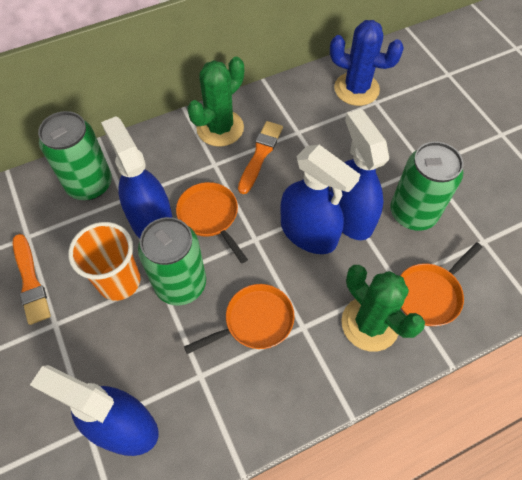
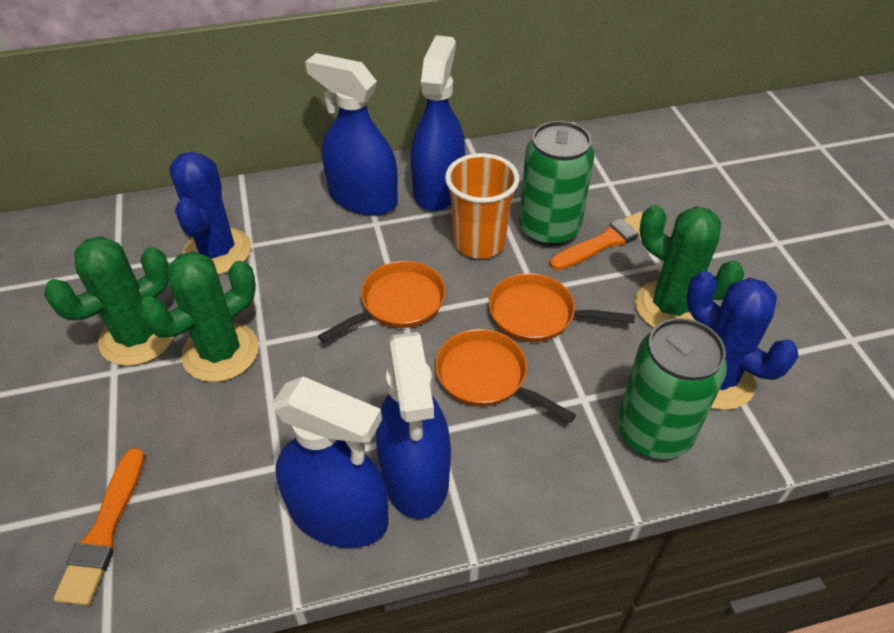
blue cactus: 1 -> 2
green cactus: 2 -> 3
green can: 3 -> 2

